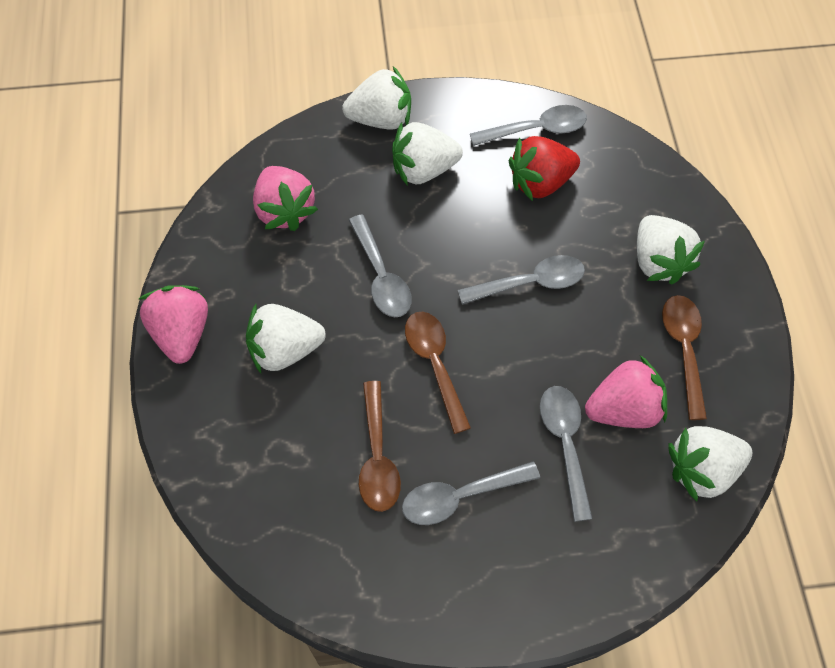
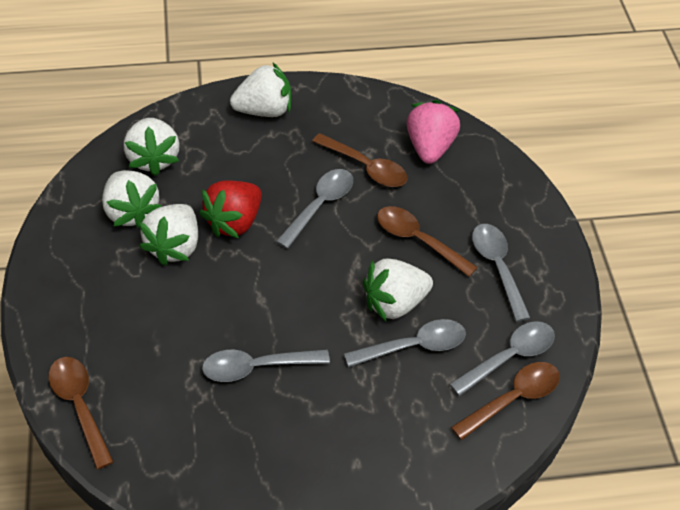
brown spoon: 3 -> 4
pink strawberry: 3 -> 1

